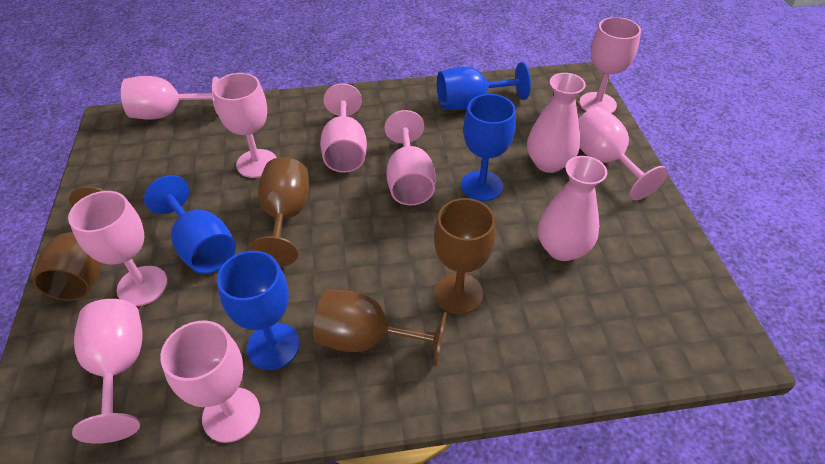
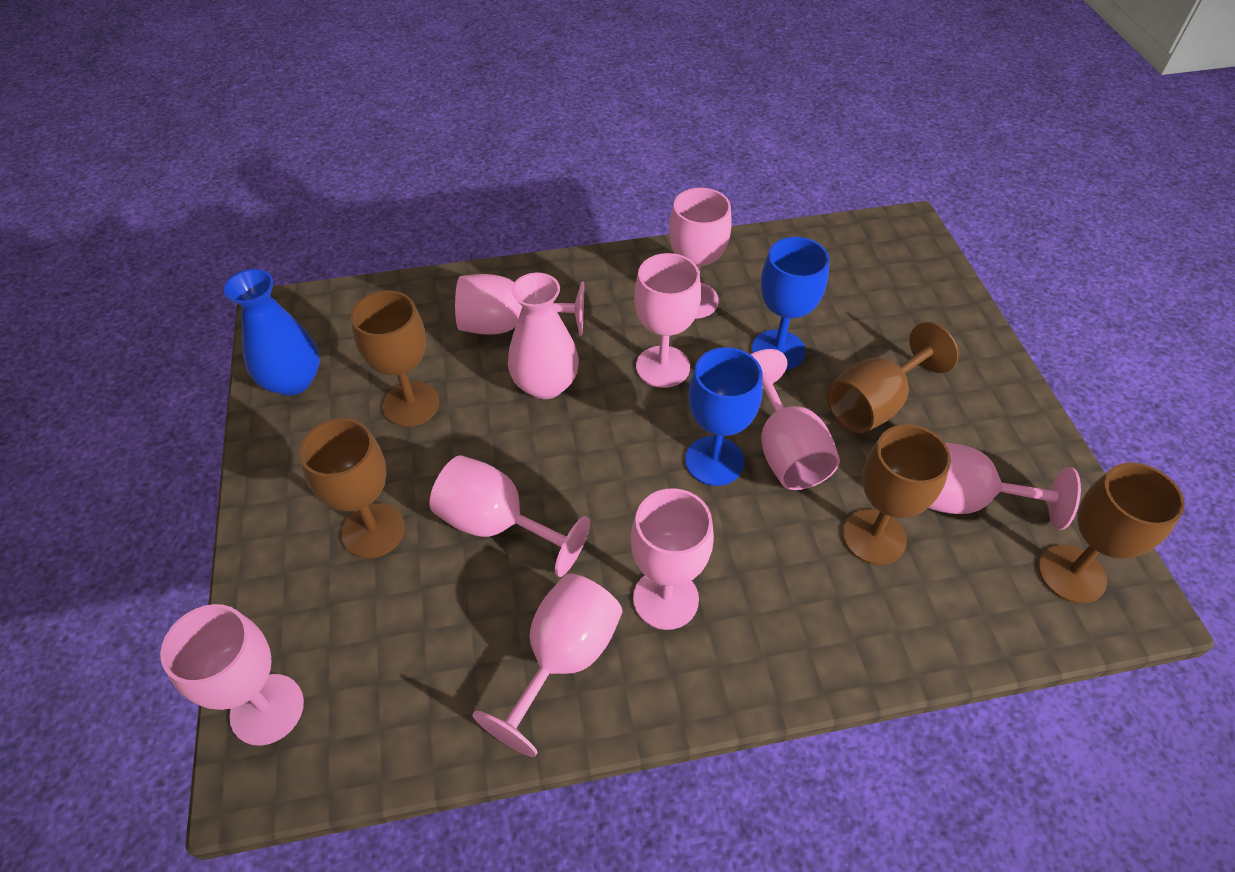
blue goblet: 4 -> 2
blue vase: 0 -> 1
brown goblet: 4 -> 5
pink vase: 2 -> 1

